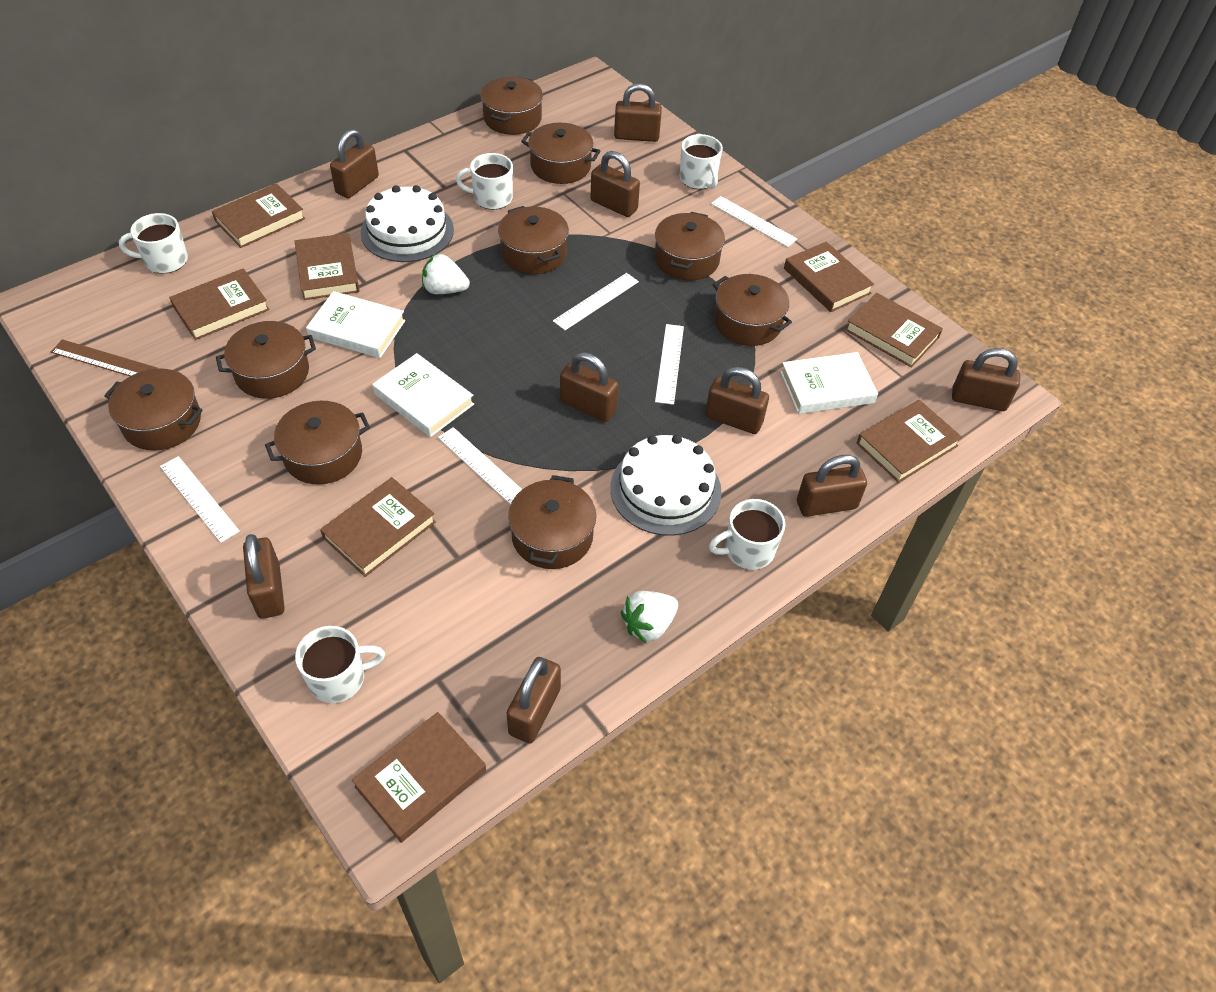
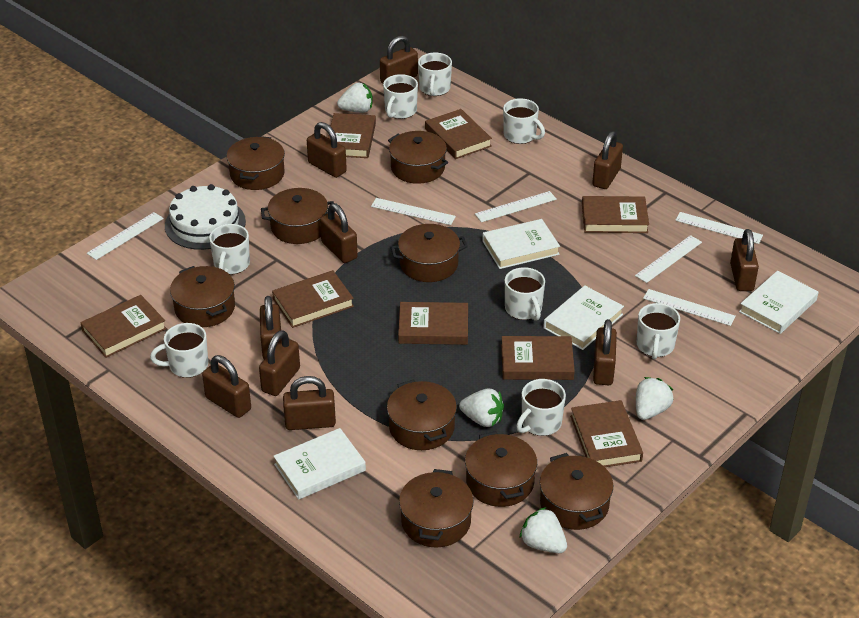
brown padlock: 9 -> 10
brown ruler: 1 -> 0
white book: 3 -> 4
white cake: 2 -> 1
white mug: 5 -> 8
white ruler: 5 -> 6
white strawberry: 2 -> 4

